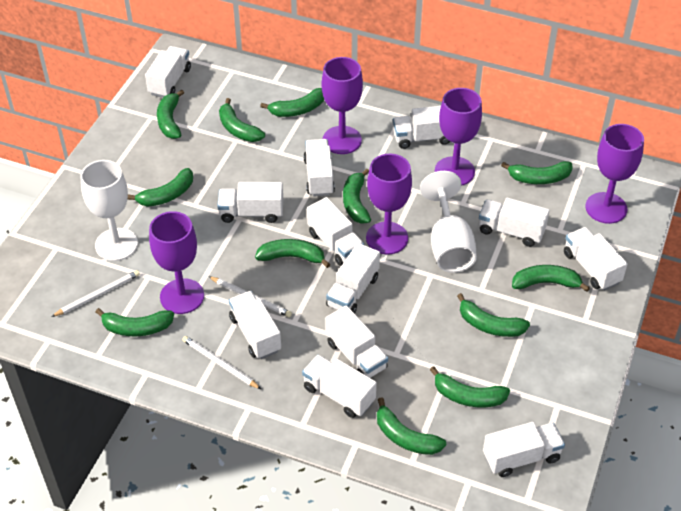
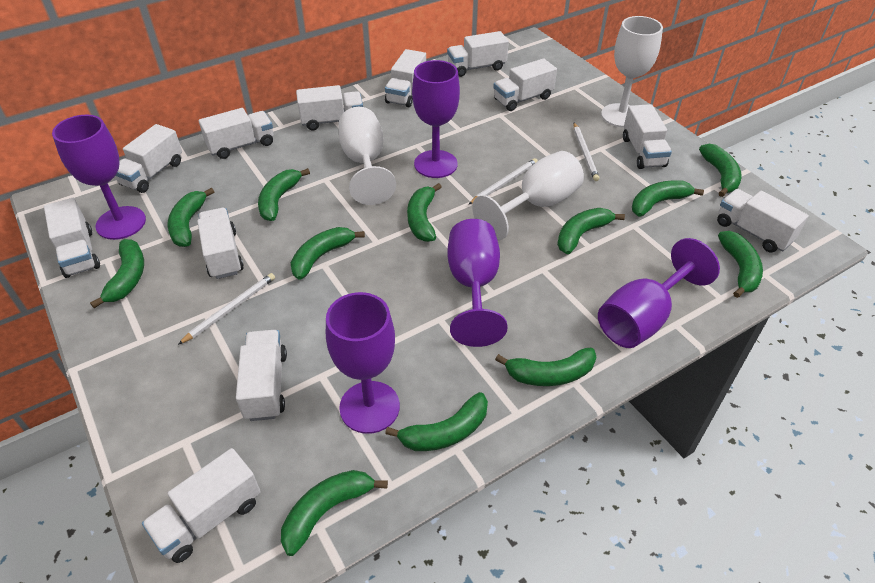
white goblet: 2 -> 3

